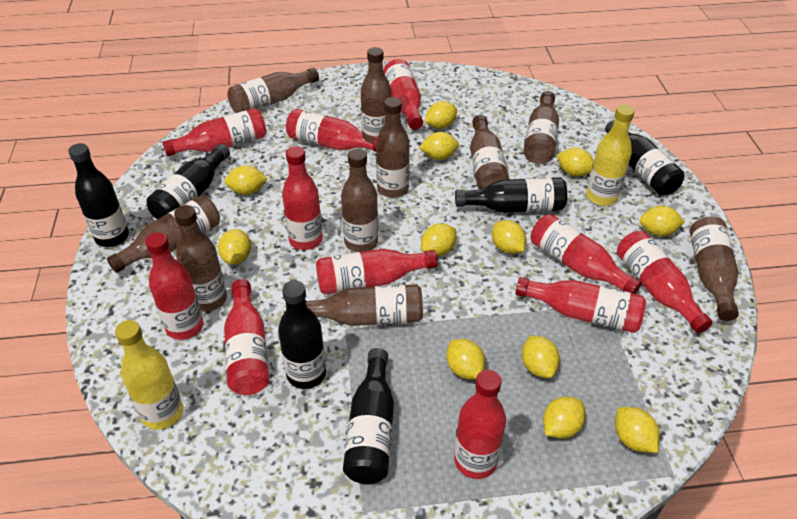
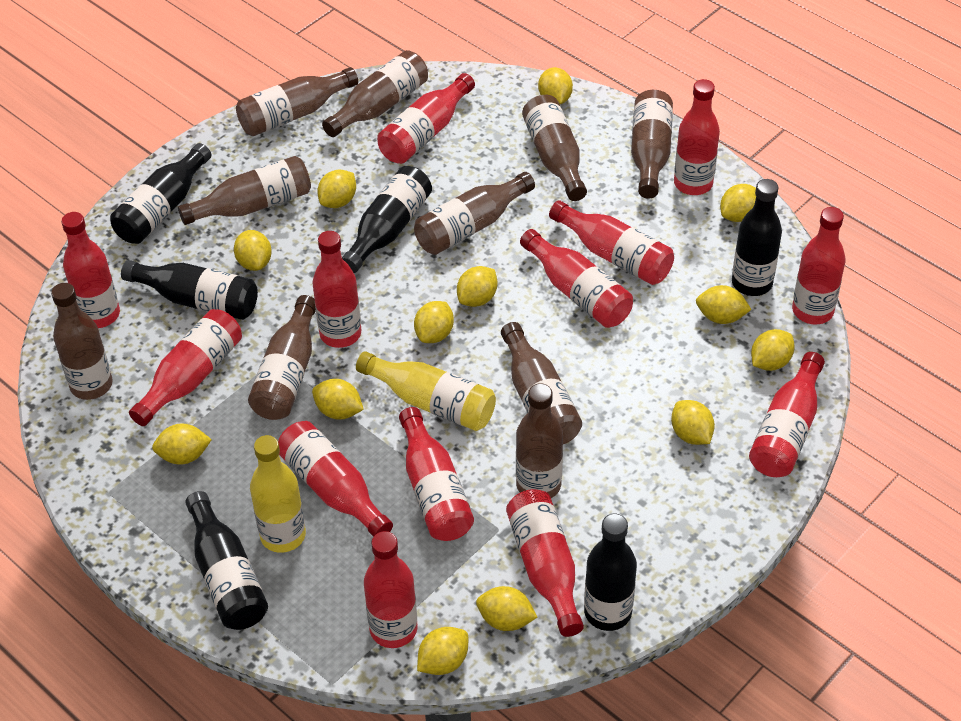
red bottle: 11 -> 13
yellow lemon: 12 -> 13

